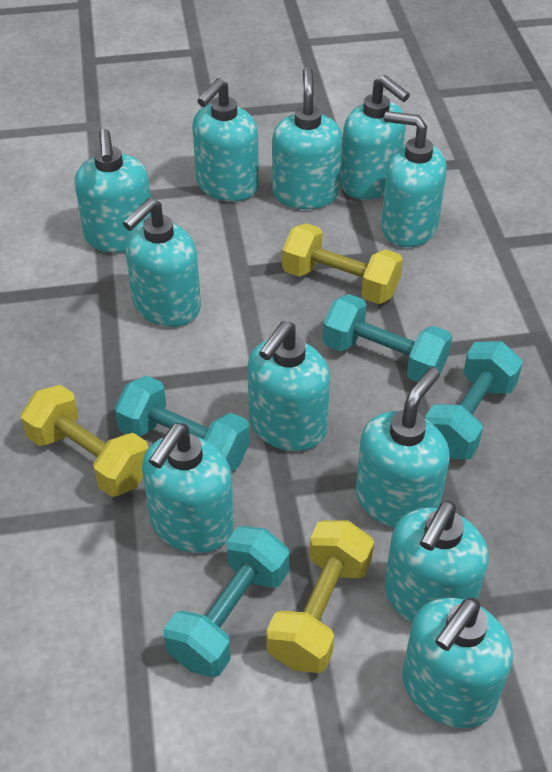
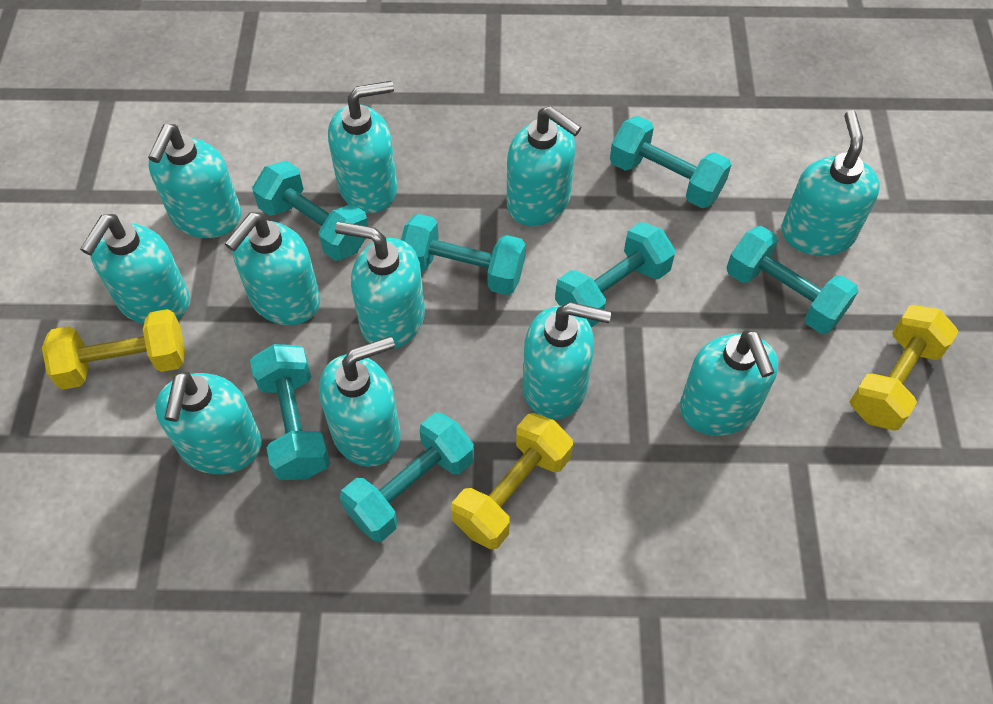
turquoise dumbbell: 4 -> 7

